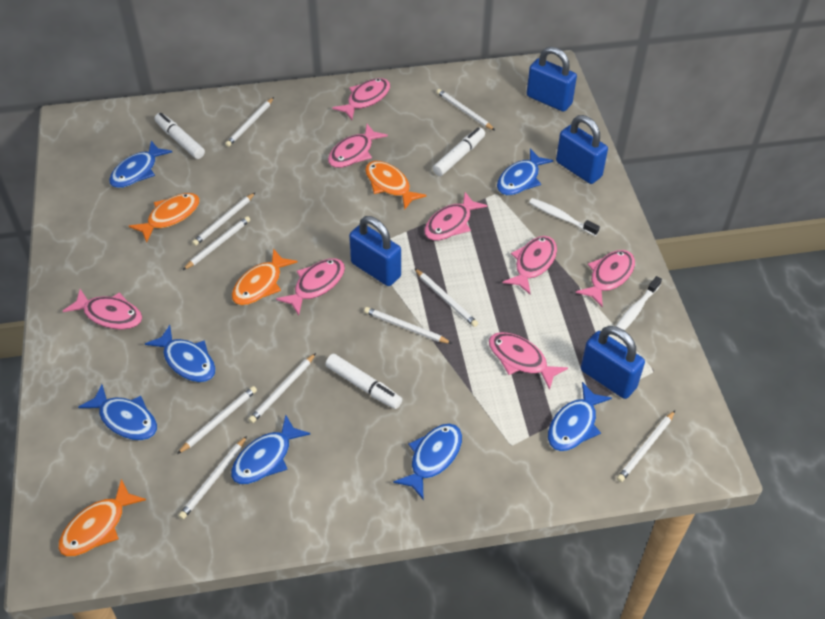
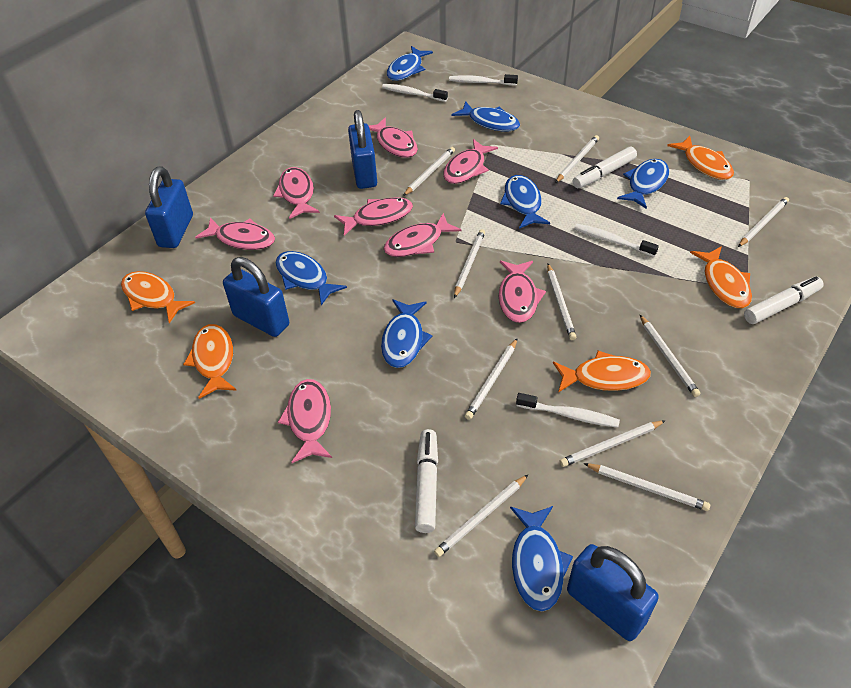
orange fish: 4 -> 5
white toothbrush: 2 -> 4

